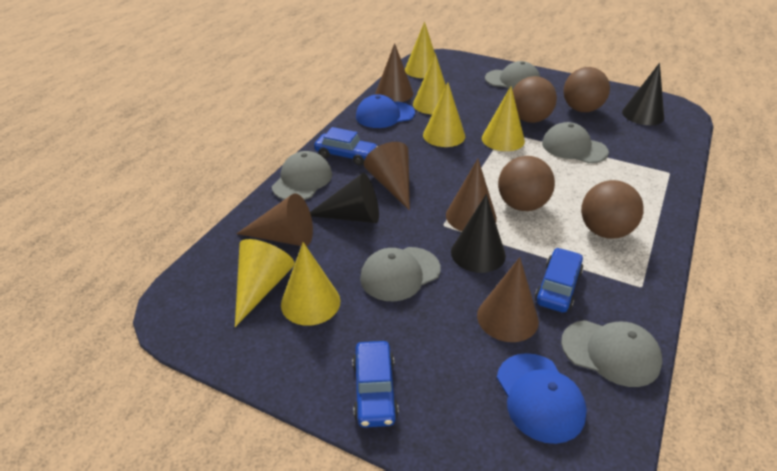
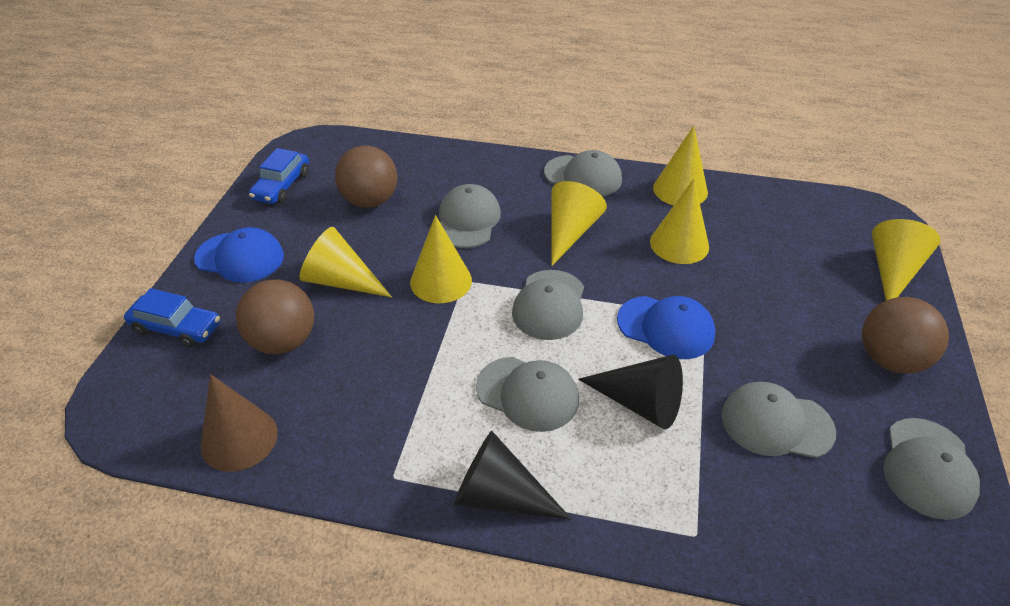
black cone: 3 -> 2
blue car: 3 -> 2
brown ball: 4 -> 3
brown cone: 5 -> 1
grey cap: 5 -> 6

